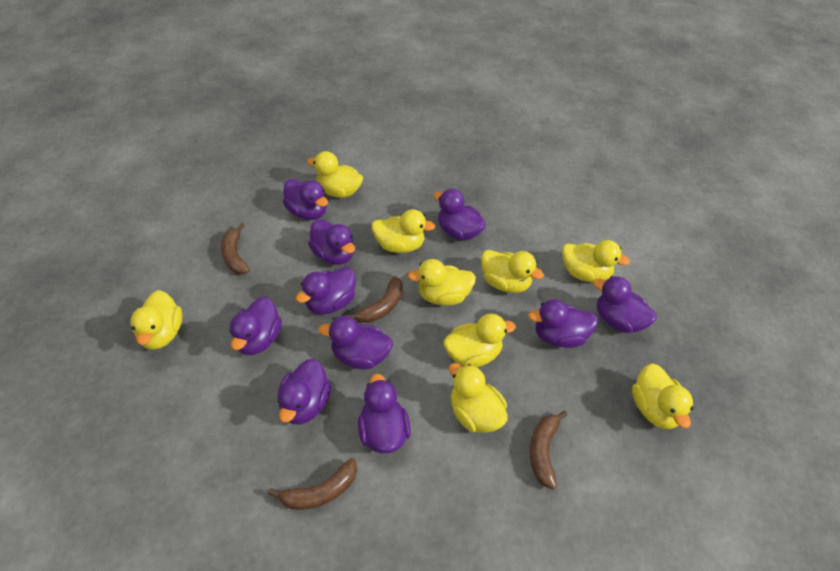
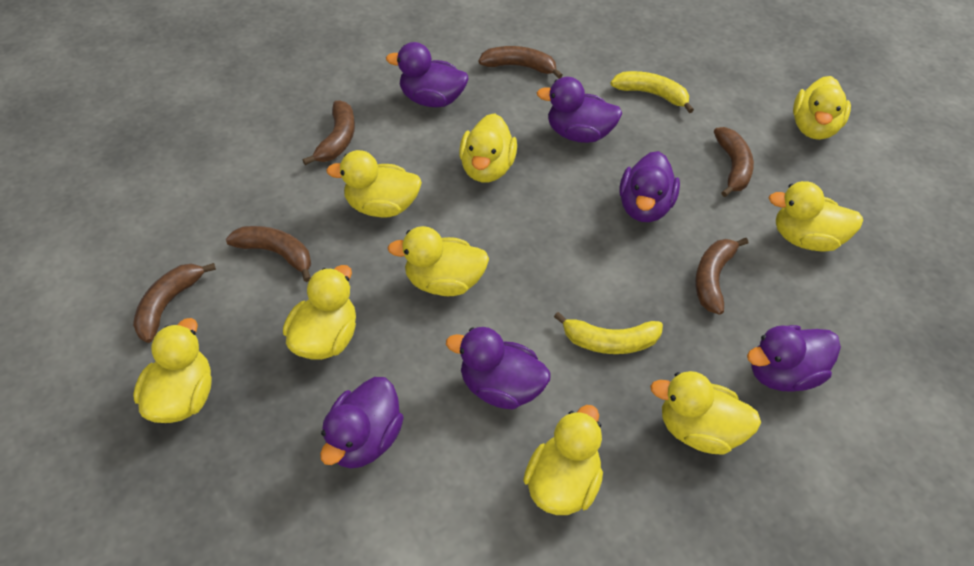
brown banana: 4 -> 6
purple duck: 10 -> 6
yellow banana: 0 -> 2

